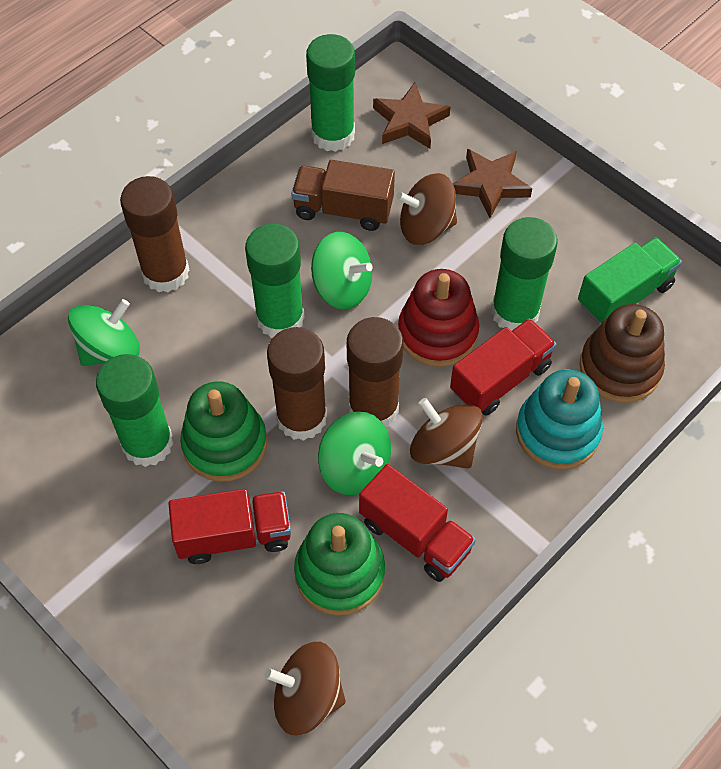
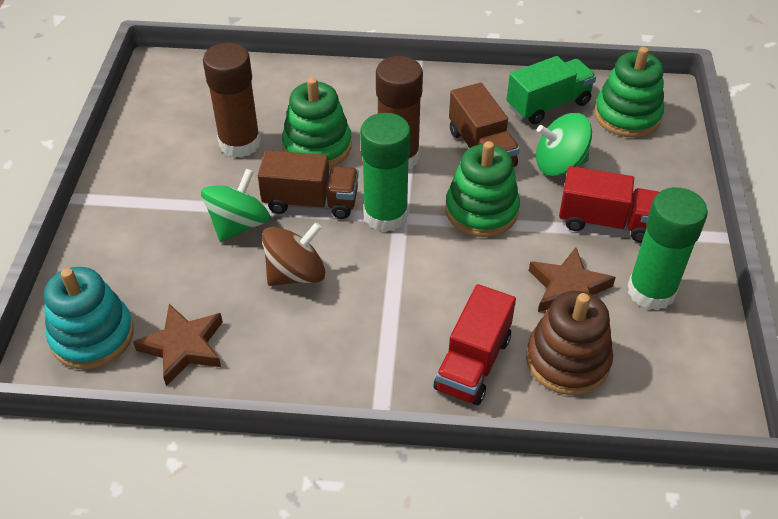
brown glue stick: 3 -> 2
brown spinning top: 3 -> 1
brown truck: 1 -> 2
green glue stick: 4 -> 2
green spinning top: 3 -> 2
green stacking toy: 2 -> 3
red stacking toy: 1 -> 0
red truck: 3 -> 2

